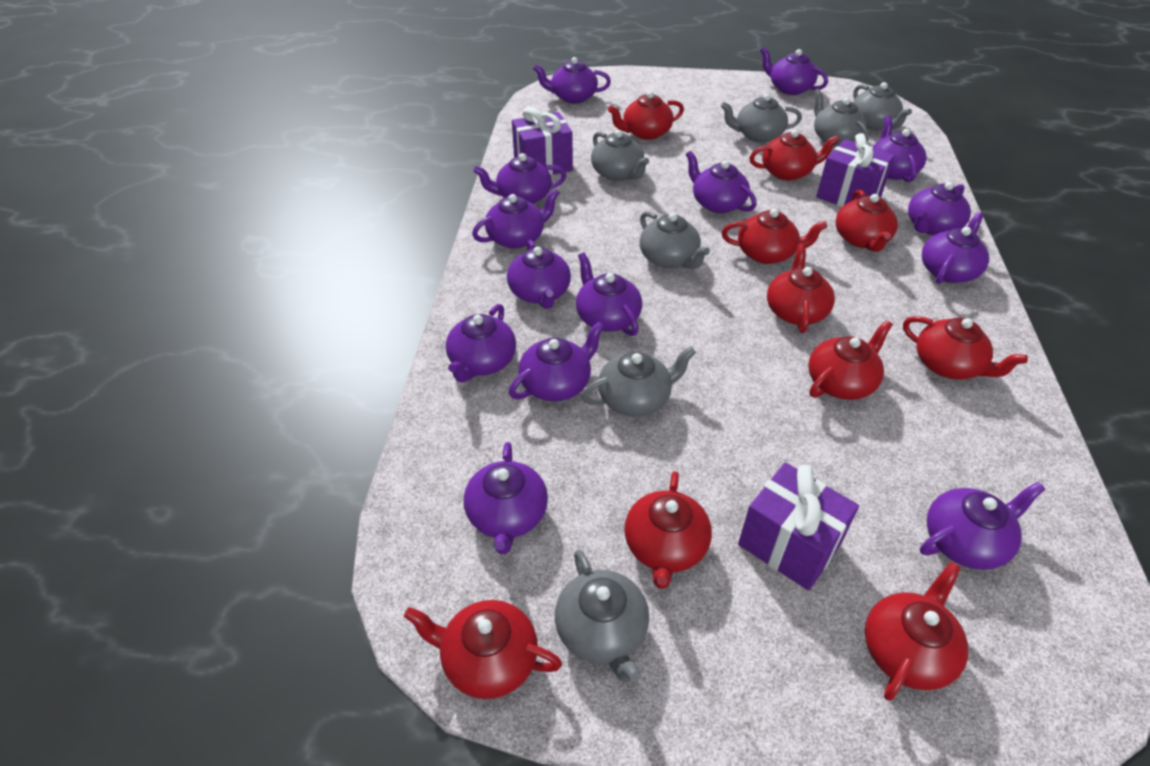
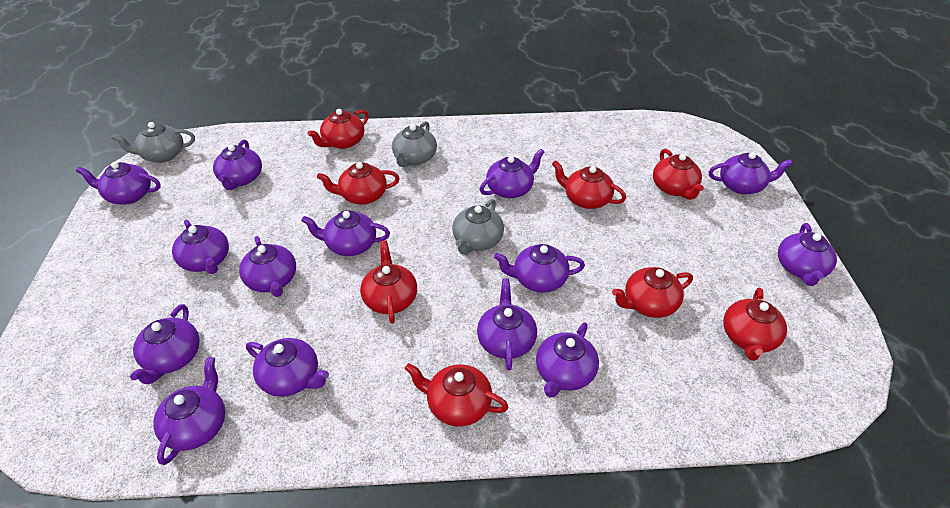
grey teapot: 7 -> 3
purple gift: 3 -> 0
red teapot: 10 -> 8

